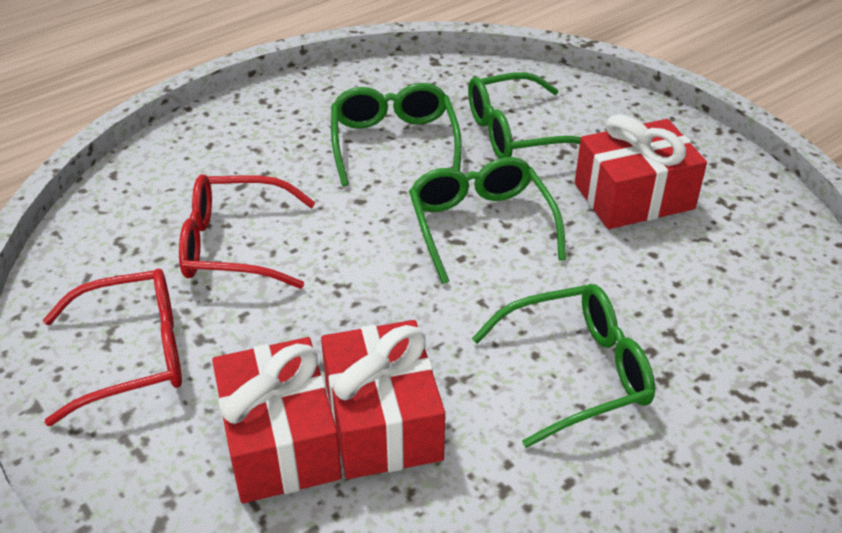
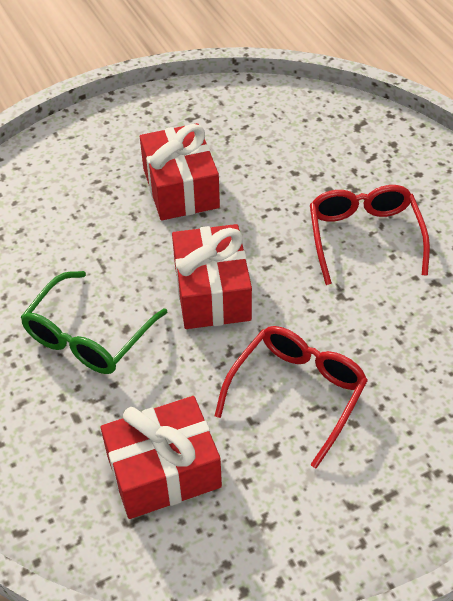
green glasses: 4 -> 1

